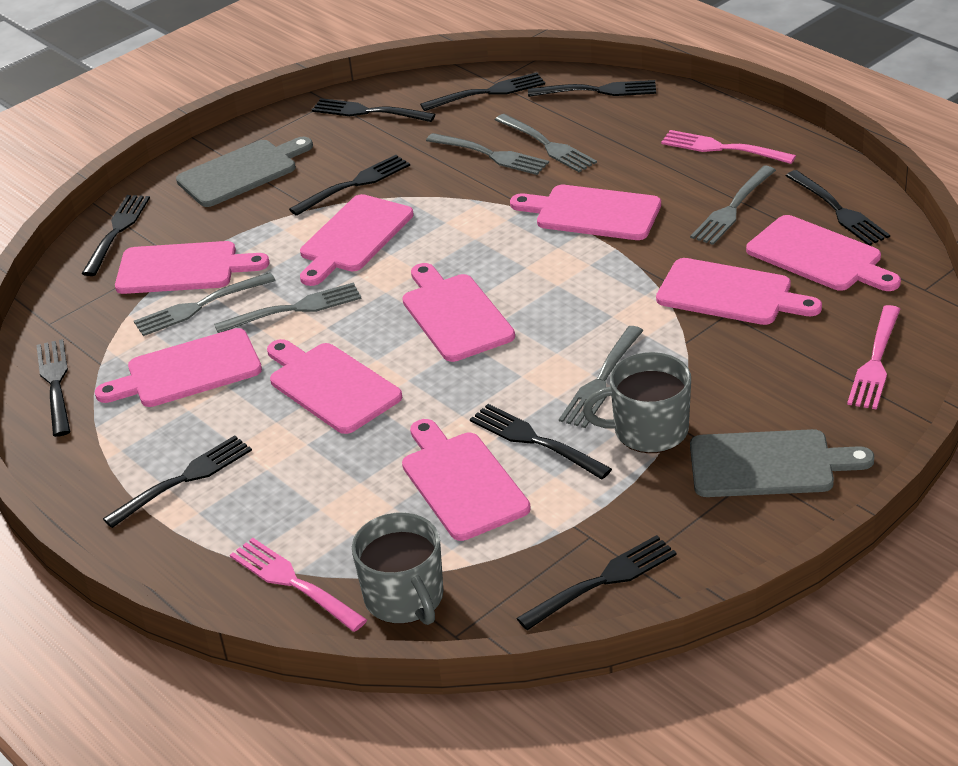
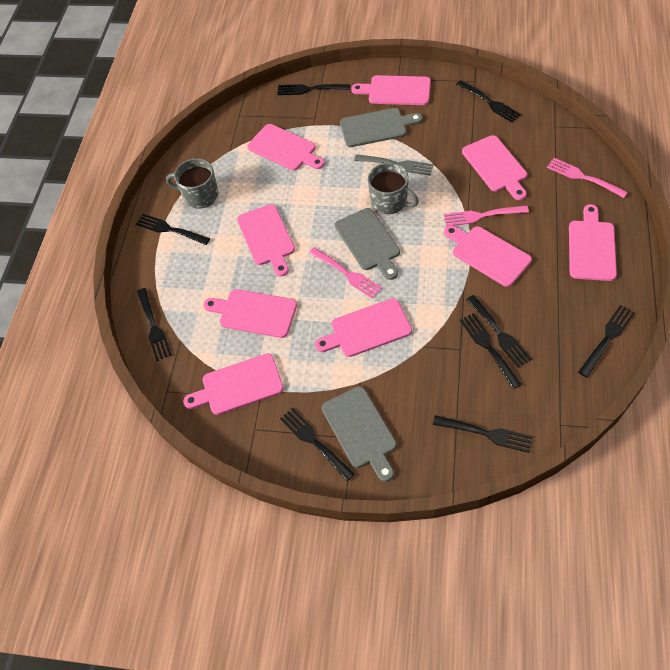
black fork: 10 -> 9
grey cutting board: 2 -> 3
grey fork: 6 -> 1

